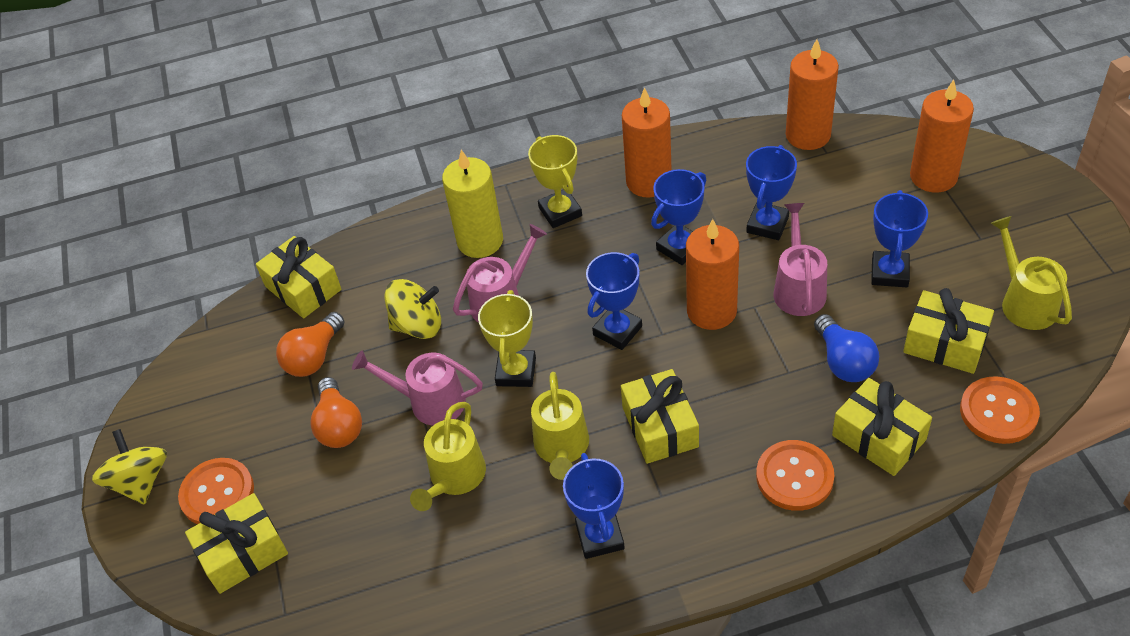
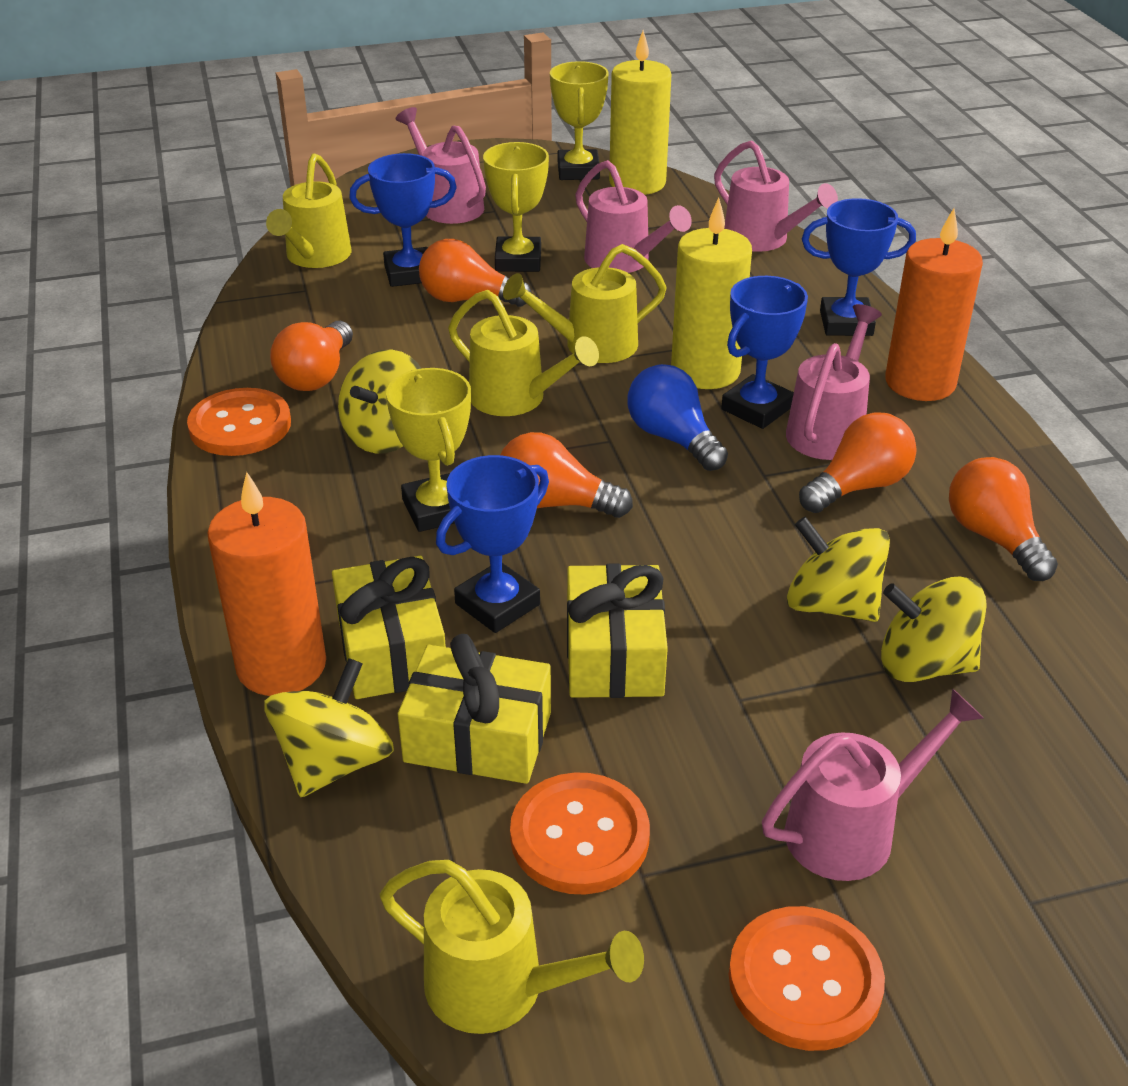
blue trophy: 5 -> 4
orange candle: 4 -> 2
orange light bulb: 2 -> 5
pink watering can: 3 -> 5
yellow candle: 1 -> 2
yellow gift: 5 -> 3
yellow spinning top: 2 -> 4
yellow trophy: 2 -> 3
yellow watering can: 3 -> 4

